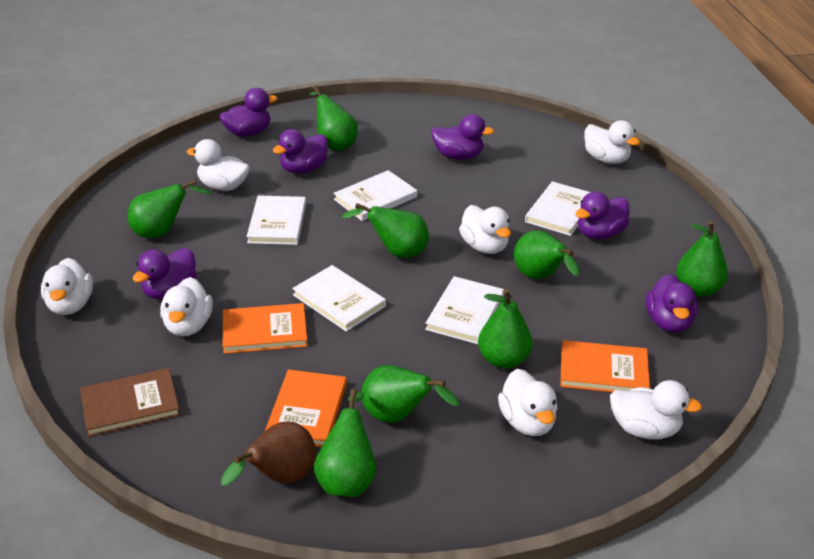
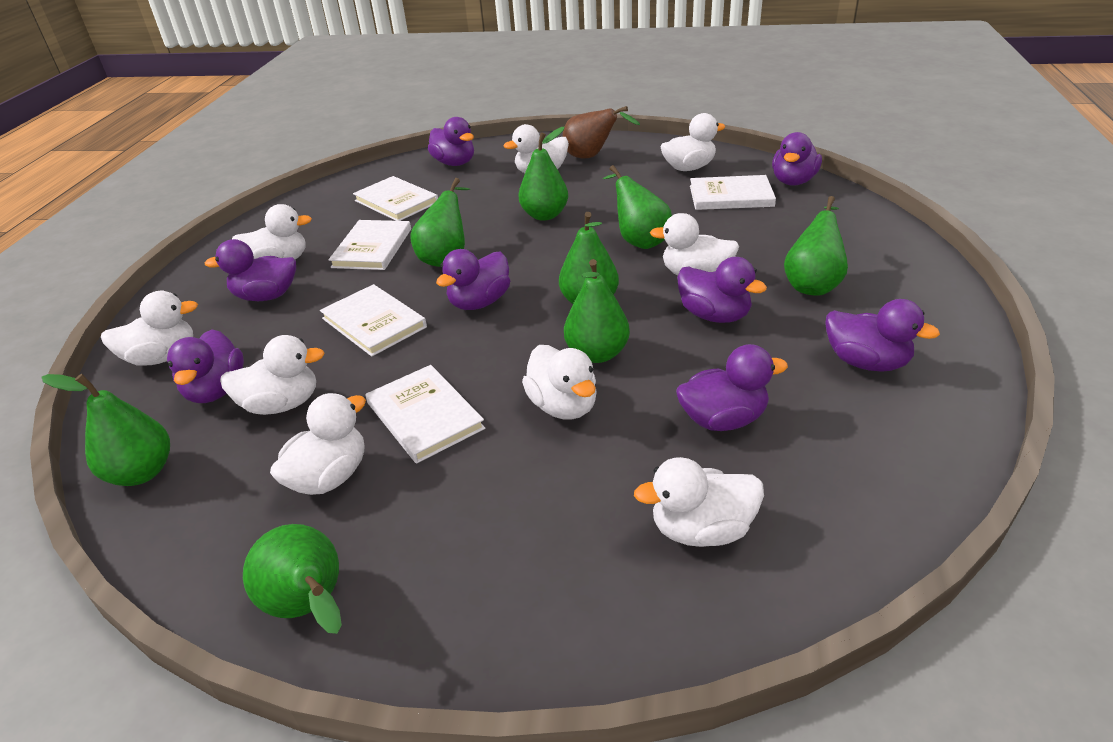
brown book: 1 -> 0
orange book: 3 -> 0
purple duck: 6 -> 8
white duck: 7 -> 9

